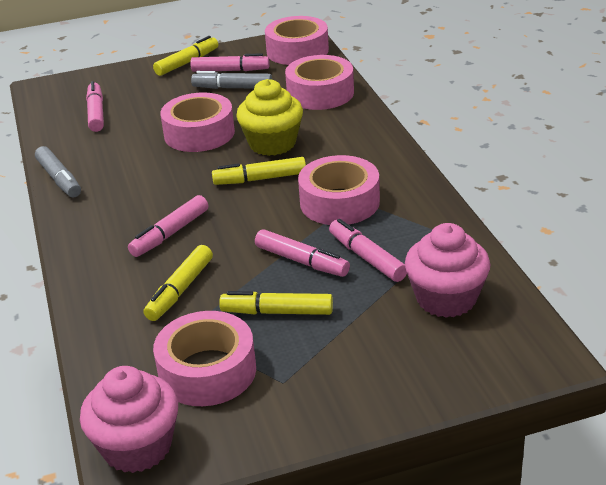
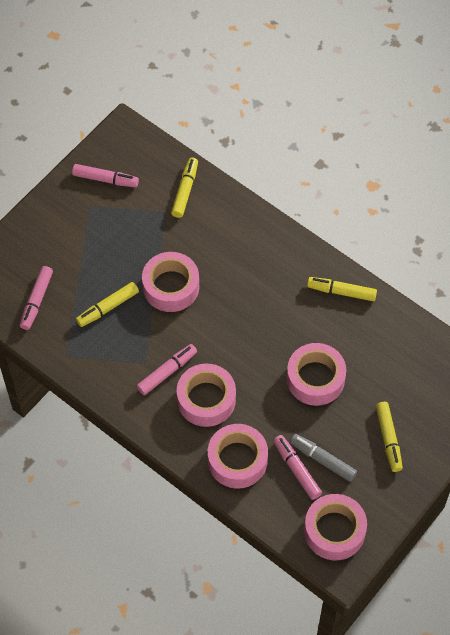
grey marker: 2 -> 1
pink cupcake: 2 -> 0
pink marker: 5 -> 4
yellow cupcake: 1 -> 0

